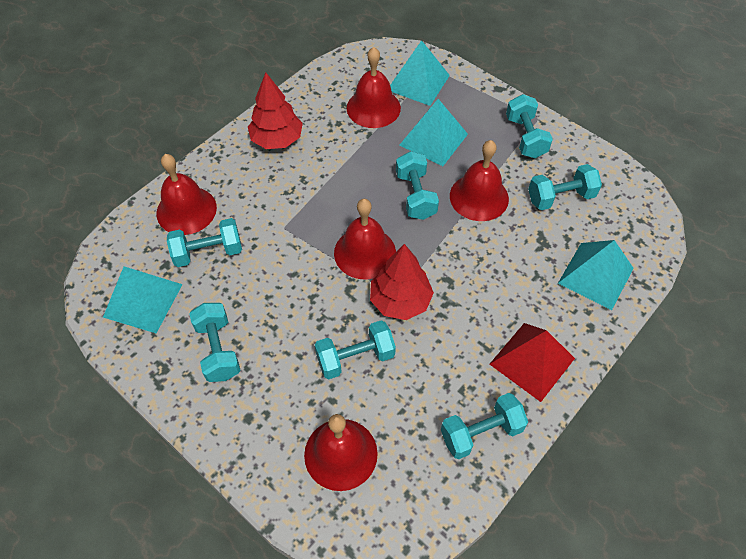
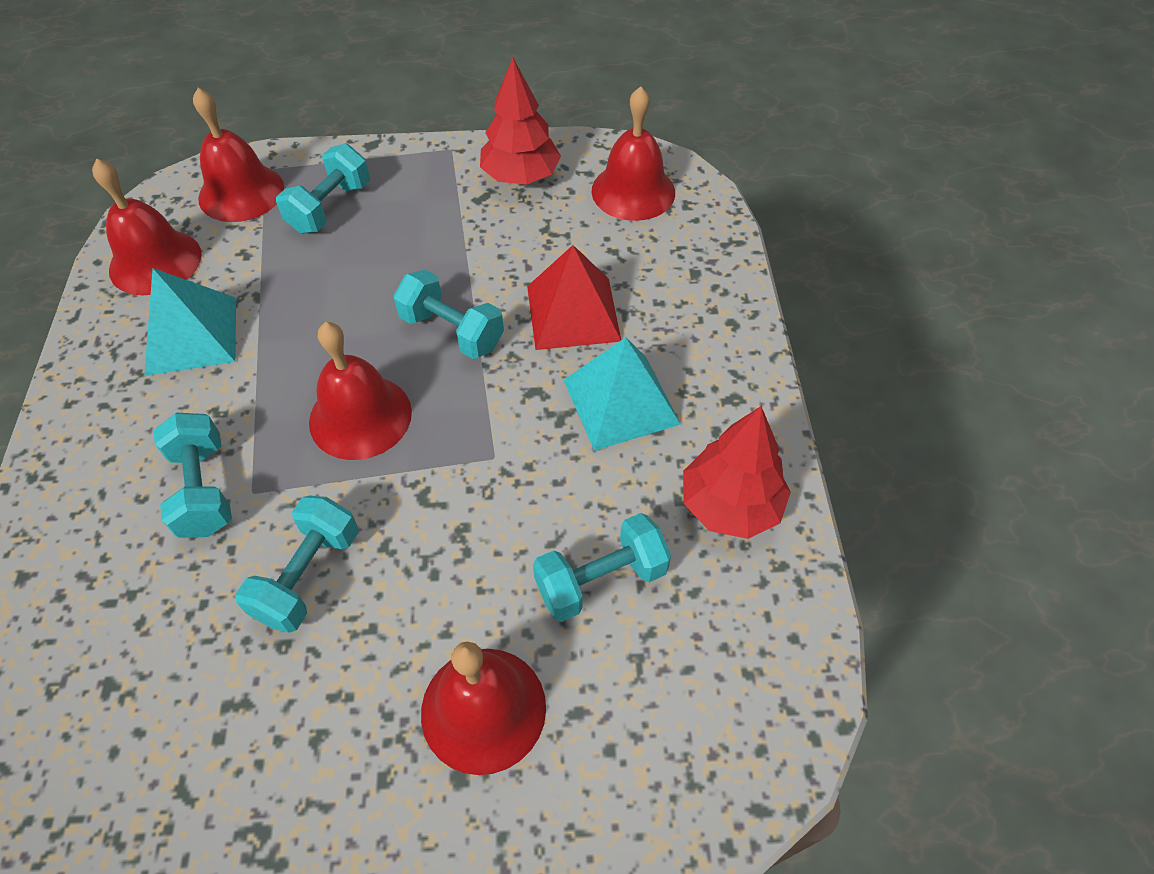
turquoise dumbbell: 7 -> 5
turquoise pyramid: 4 -> 2

